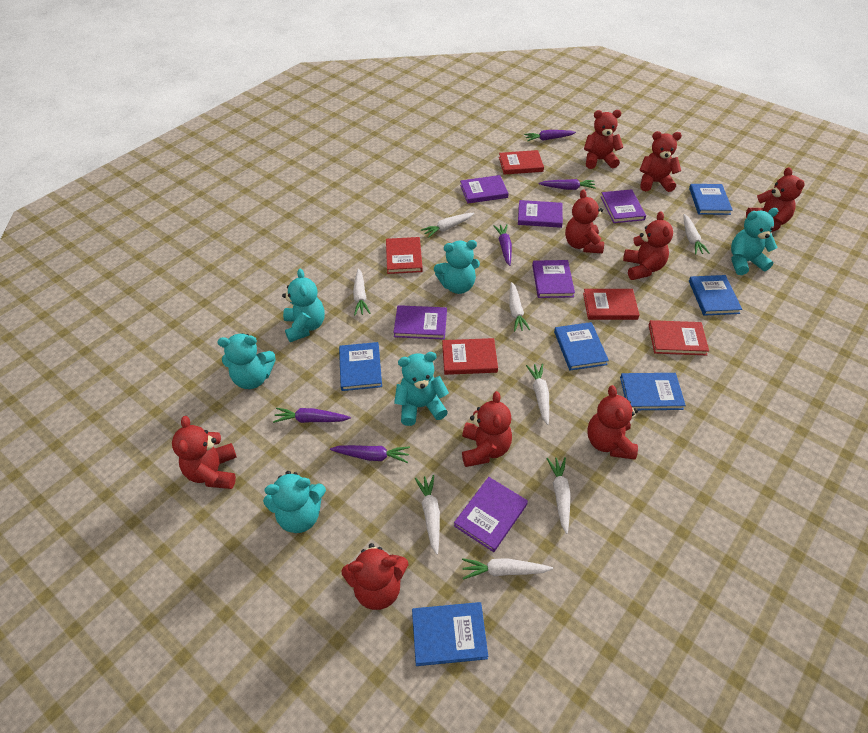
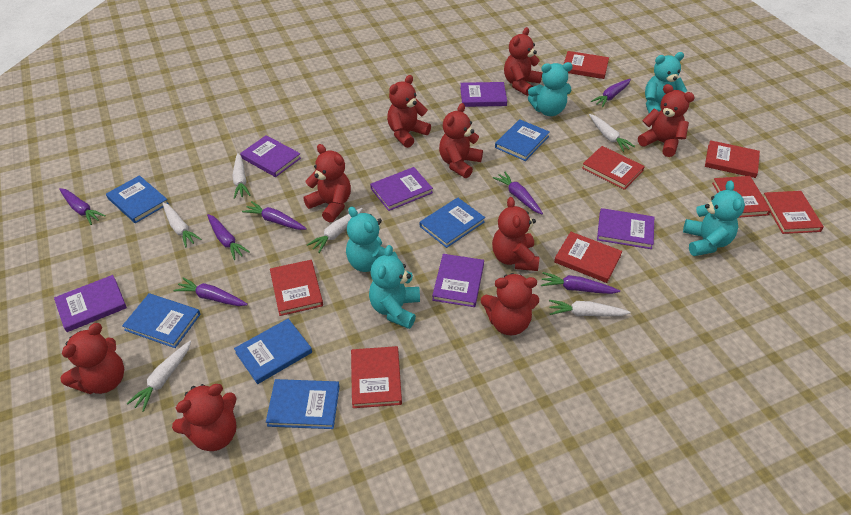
purple carrot: 5 -> 7
red book: 5 -> 8
turquoise teddy bear: 6 -> 5
white carrot: 8 -> 6

